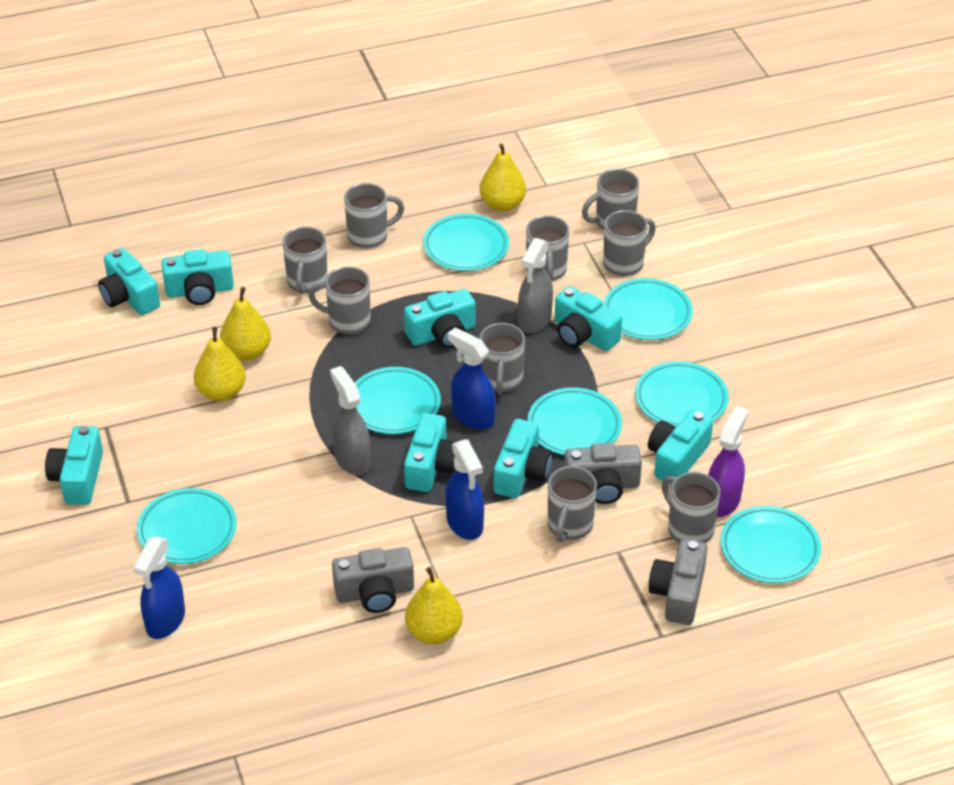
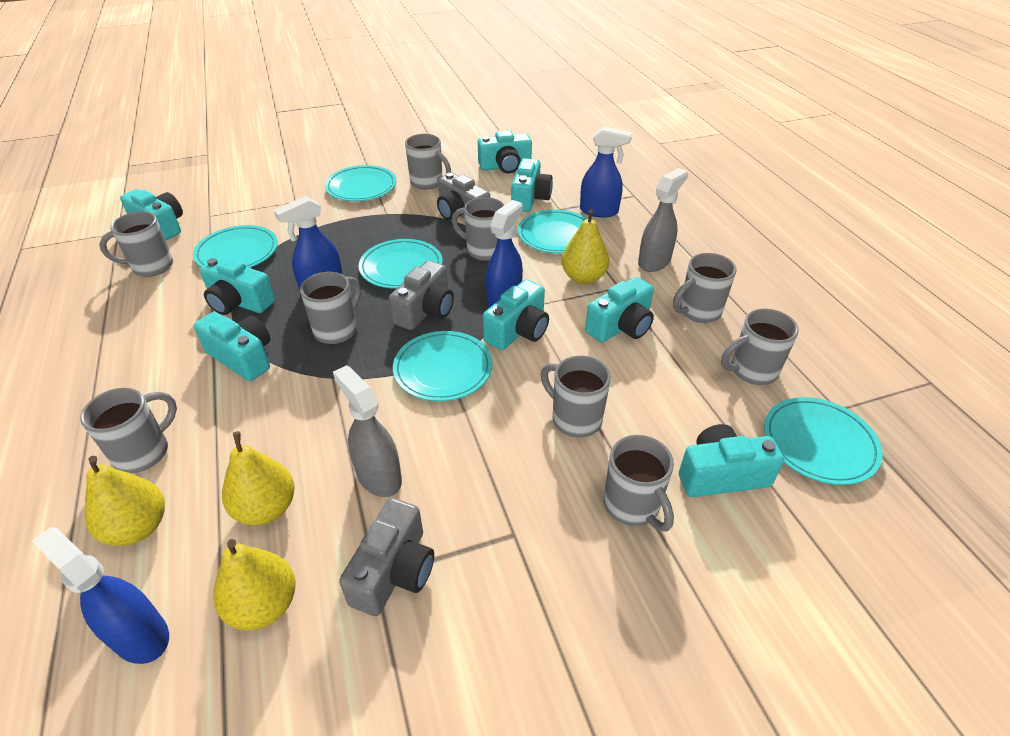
blue spray bottle: 3 -> 4
purple spray bottle: 1 -> 0
turquoise plate: 7 -> 6

